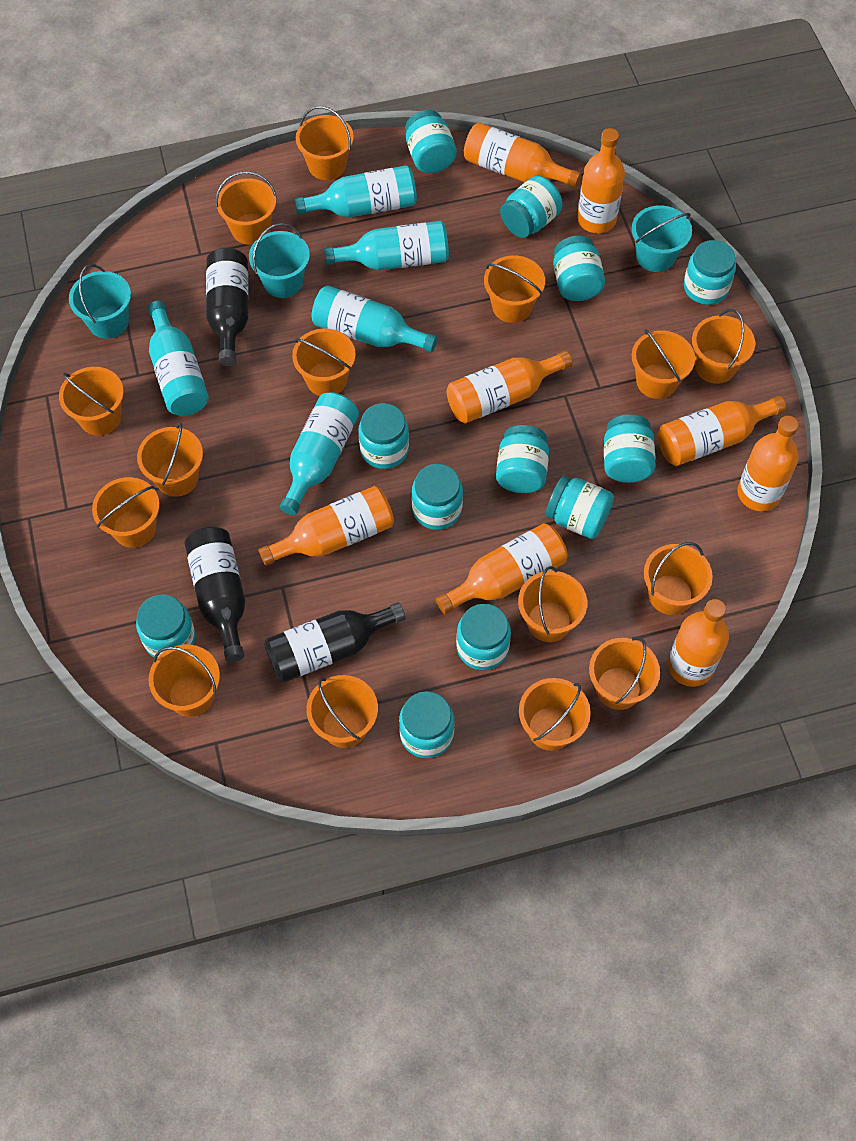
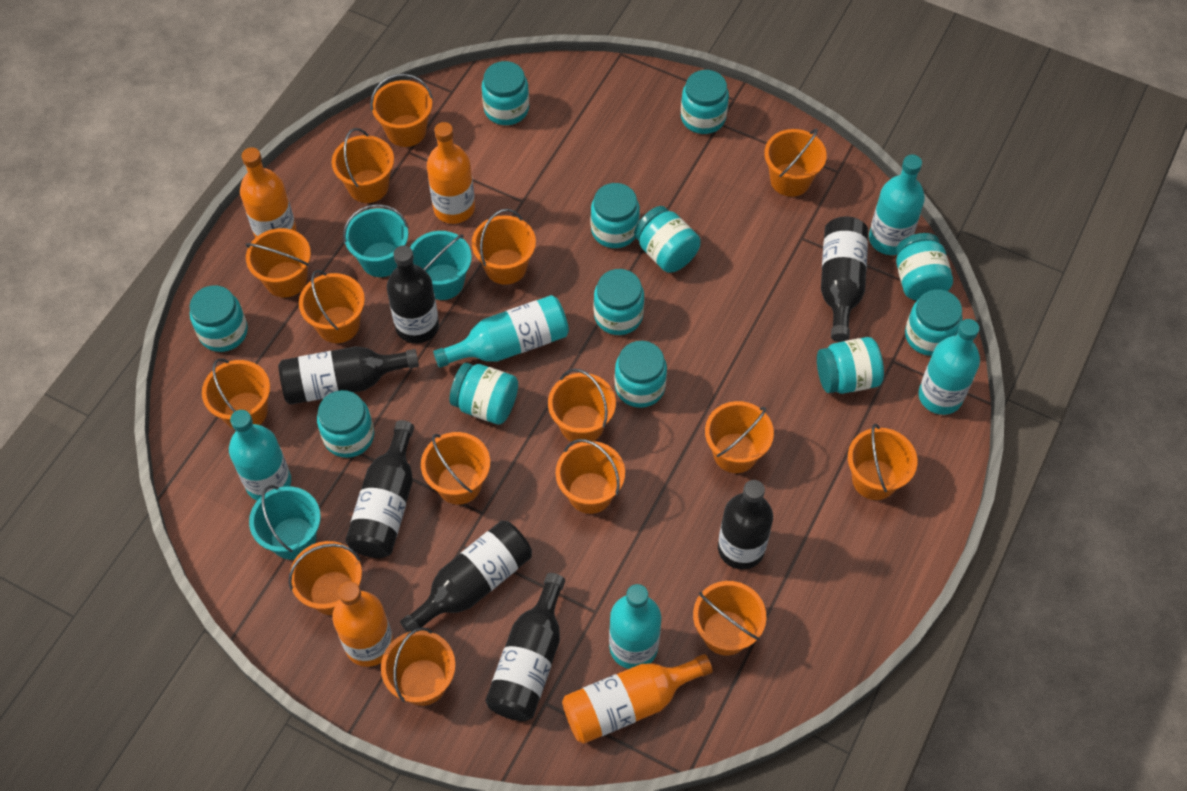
black bottle: 3 -> 7
orange bottle: 8 -> 4

